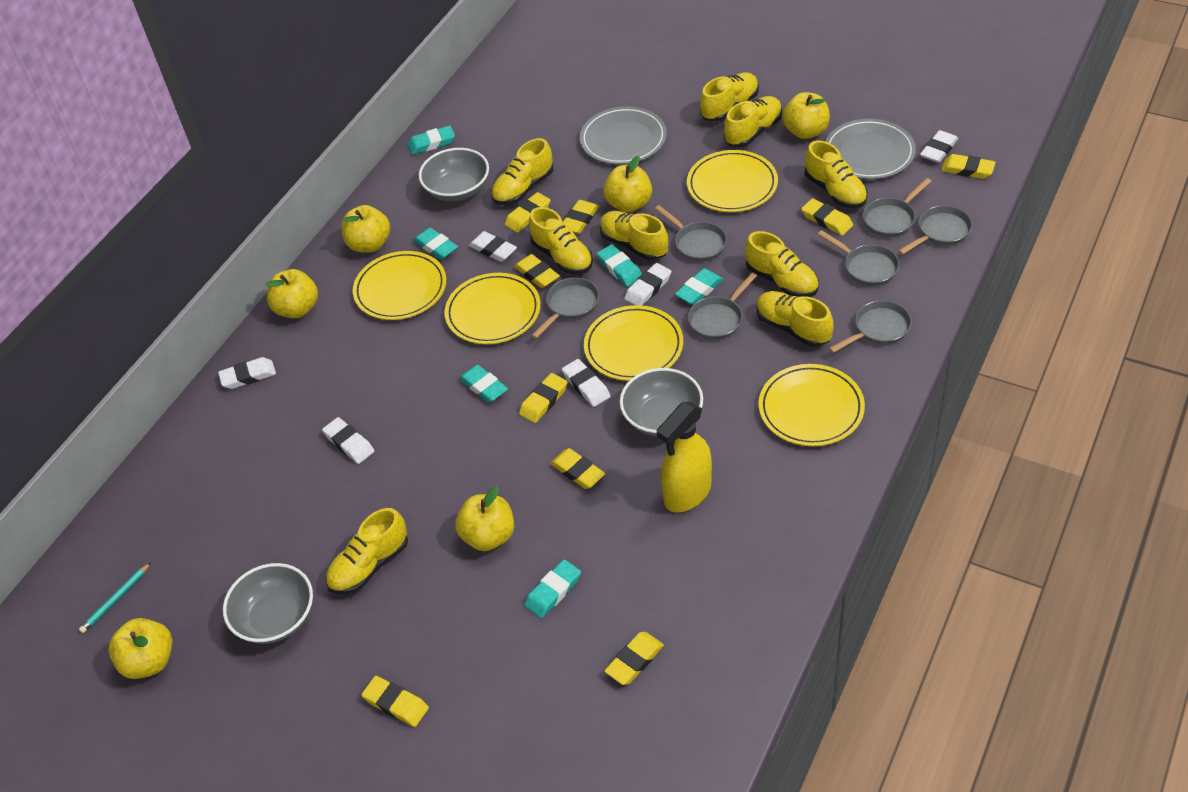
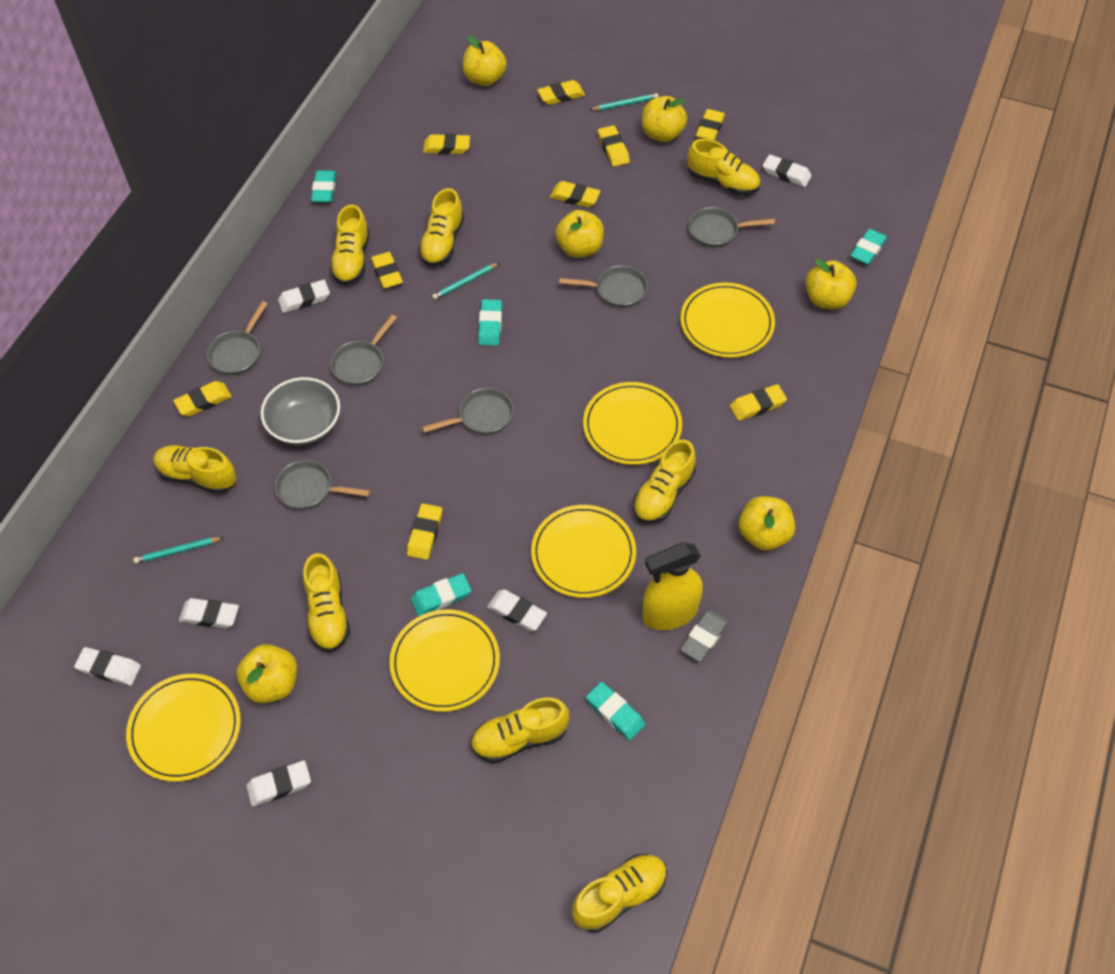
grey bowl: 3 -> 1
grey eraser: 0 -> 1
grey pan: 7 -> 6
grey plate: 2 -> 0
turquoise eraser: 6 -> 5
turquoise pencil: 1 -> 3
yellow shoe: 9 -> 8

